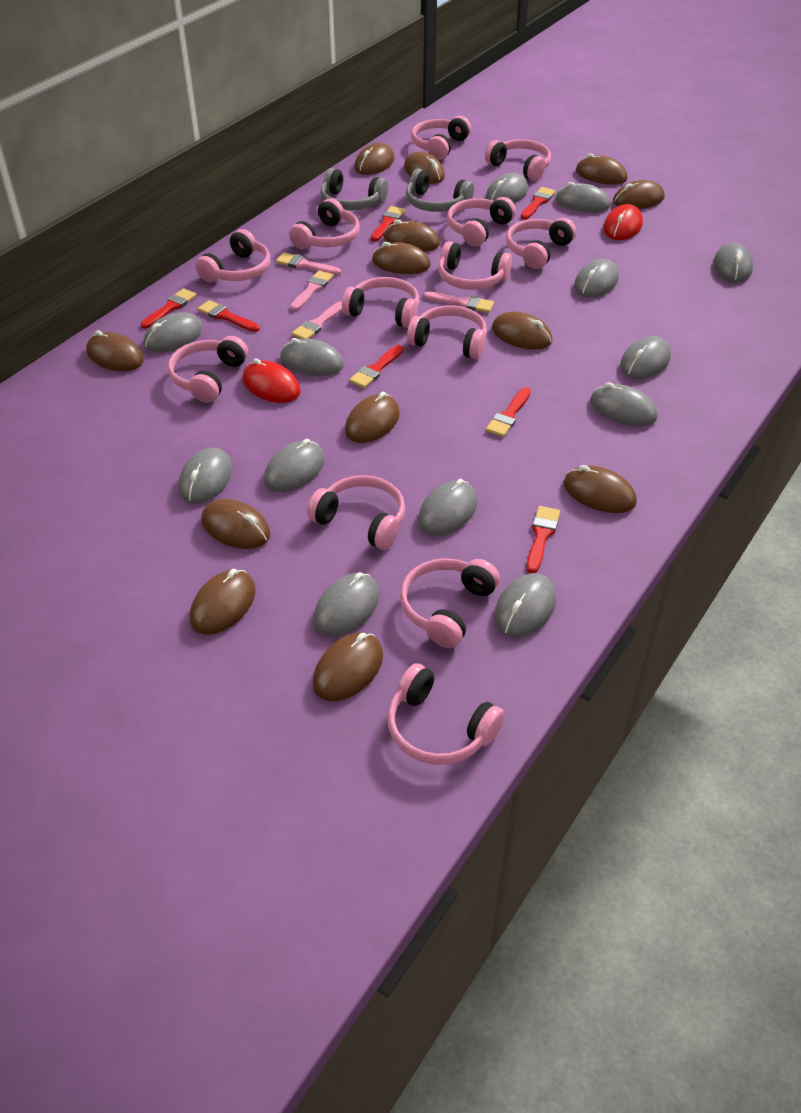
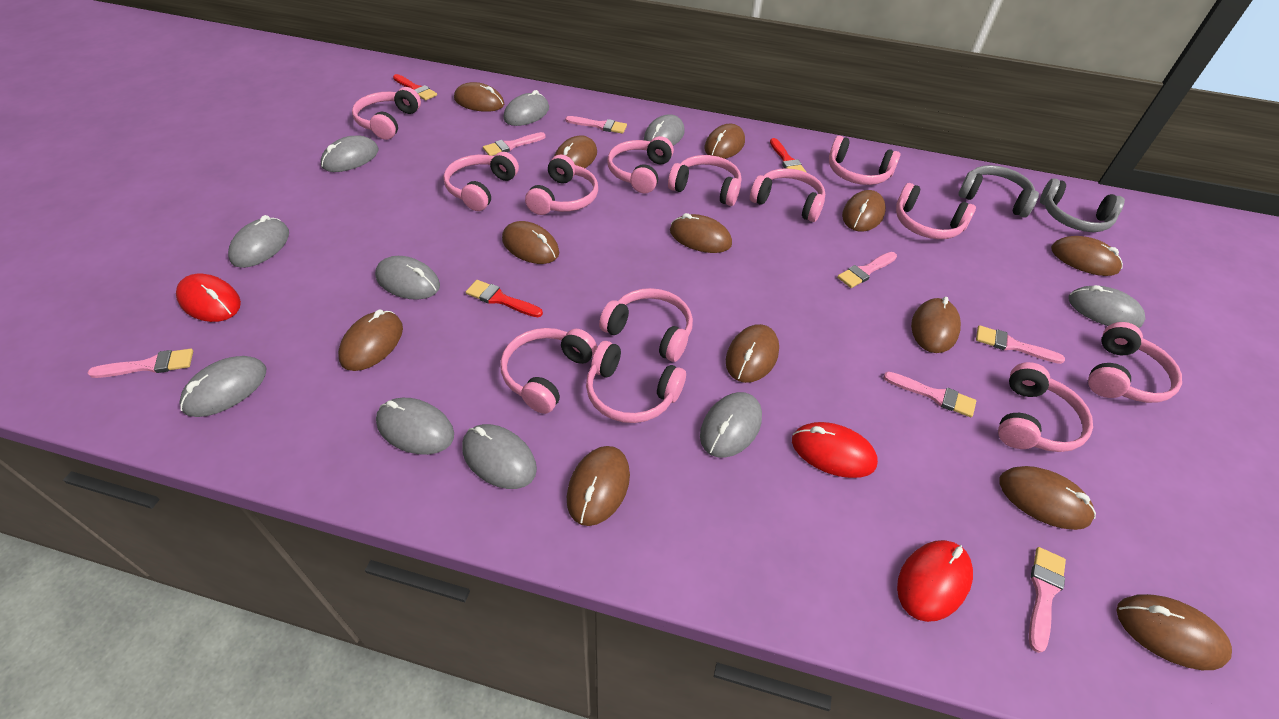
grey mouse: 13 -> 10
pink brush: 4 -> 7
red brush: 7 -> 3
red mouse: 2 -> 3

